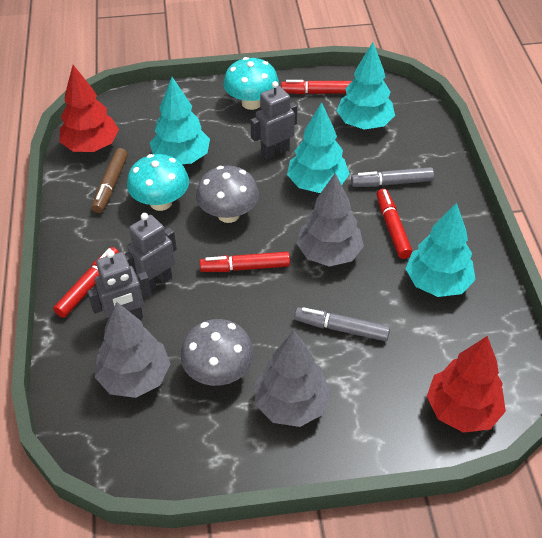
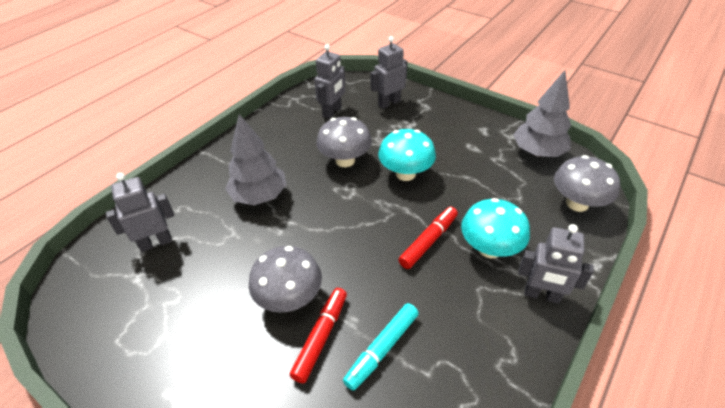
brown marker: 1 -> 0
grey marker: 2 -> 0
grey mushroom: 2 -> 3
grey robot: 3 -> 4
grey tree: 3 -> 2
red marker: 4 -> 2
red tree: 2 -> 0
turquoise marker: 0 -> 1
turquoise tree: 4 -> 0

